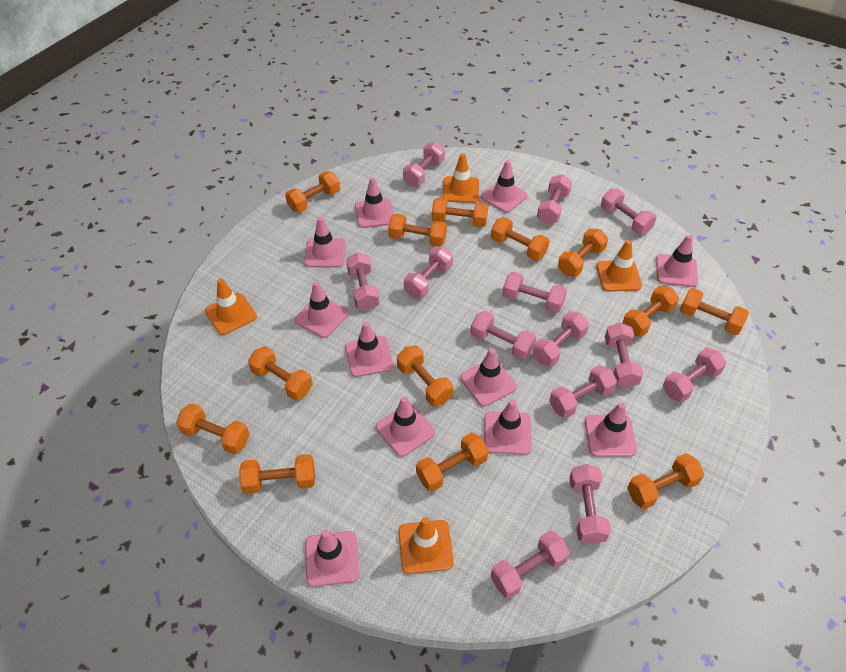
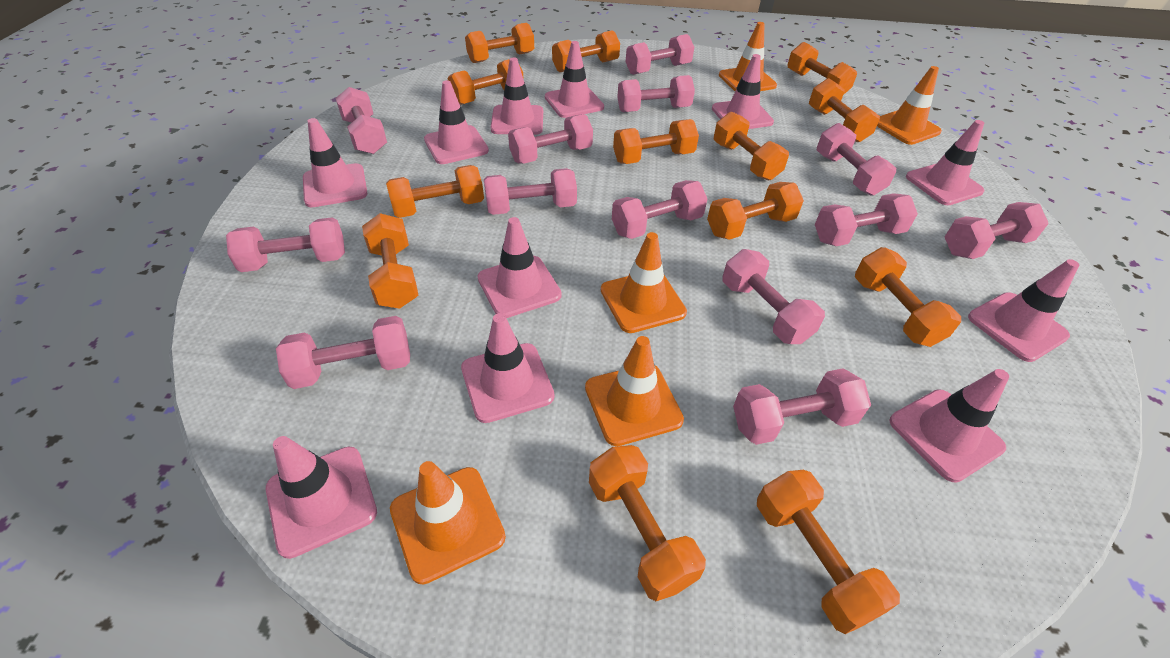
orange traffic cone: 4 -> 5

